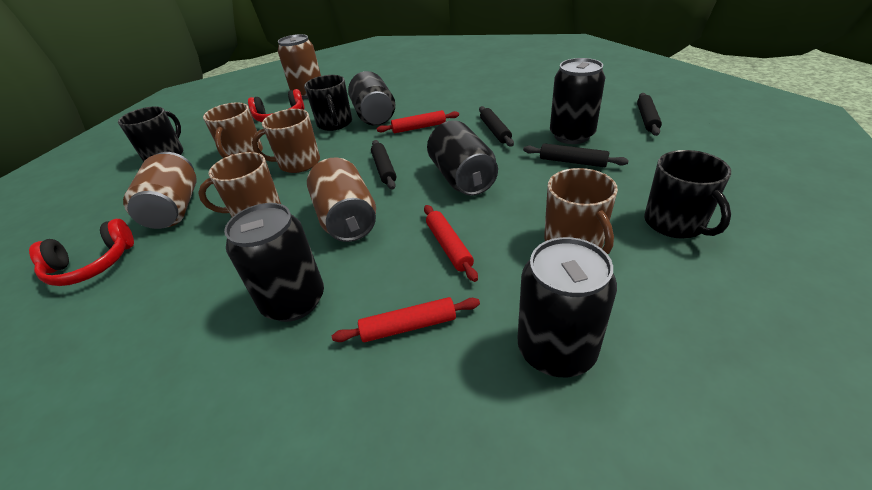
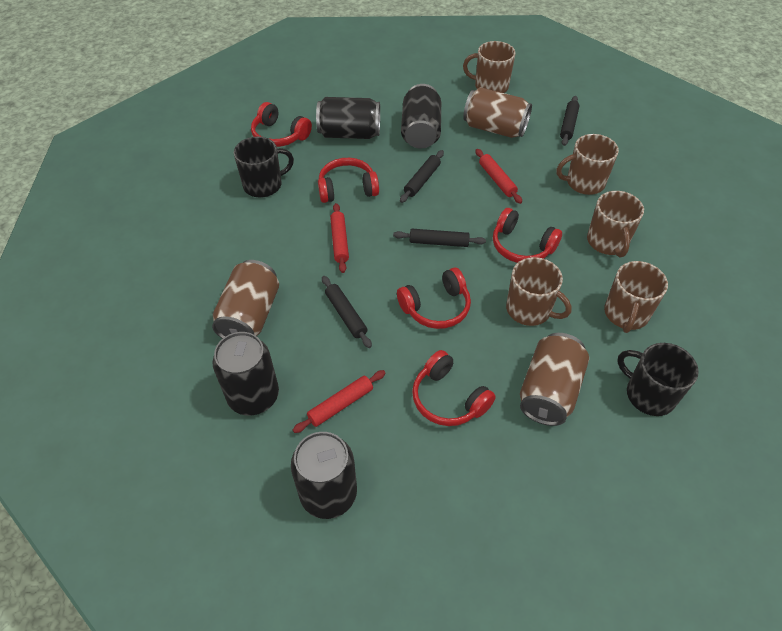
black can: 5 -> 4
black mug: 3 -> 2
brown mug: 4 -> 5
red headphones: 2 -> 5

